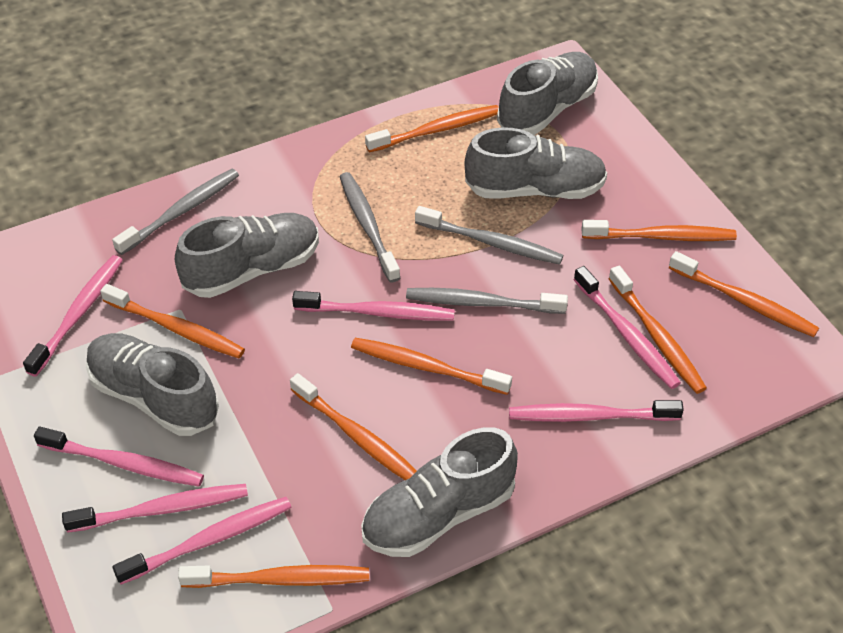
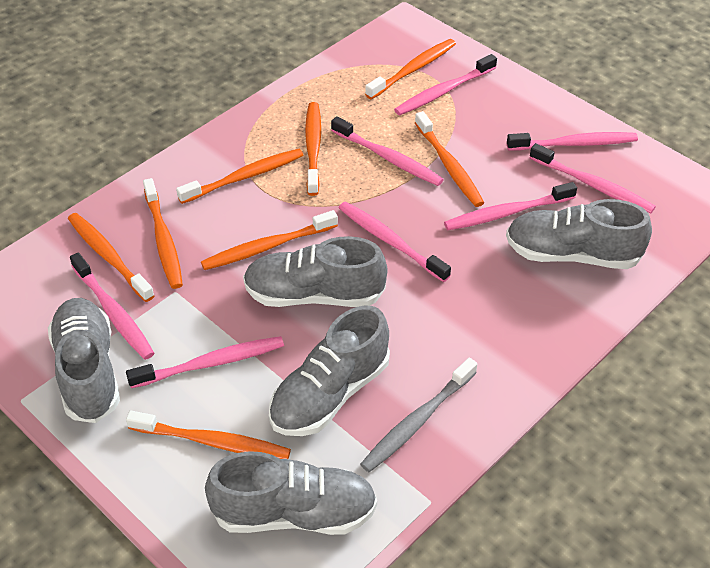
grey toothbrush: 4 -> 1
pink toothbrush: 7 -> 8

